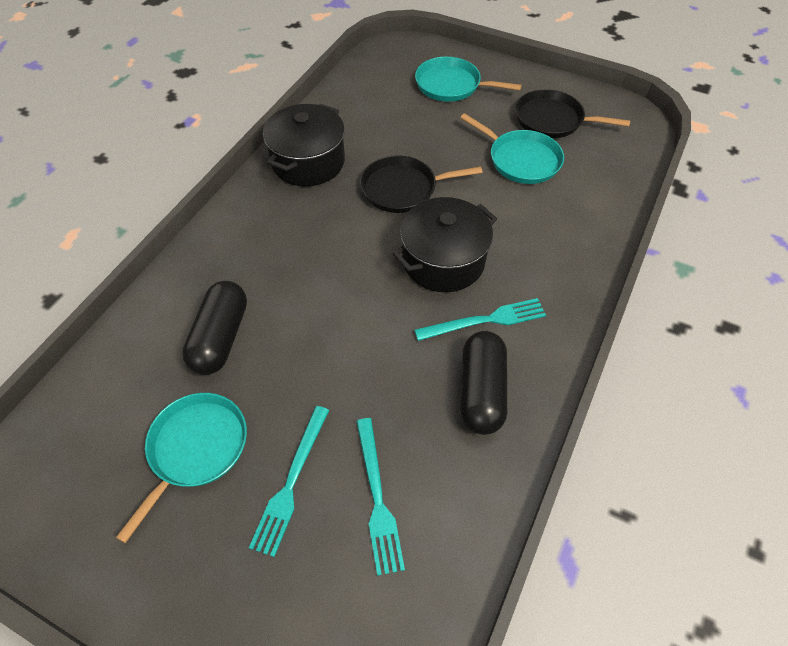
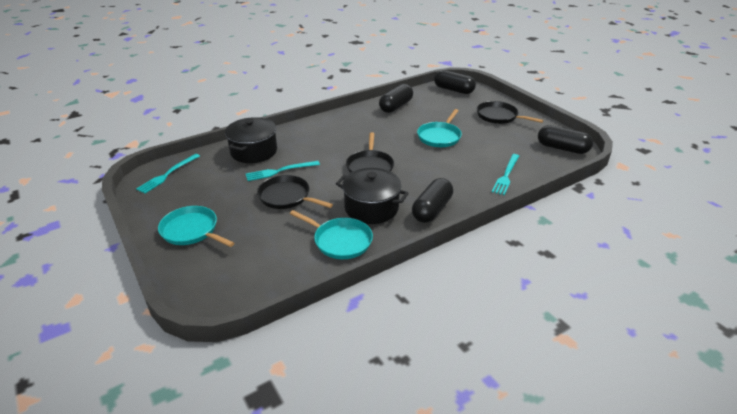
black capsule: 2 -> 4
black pan: 2 -> 3

